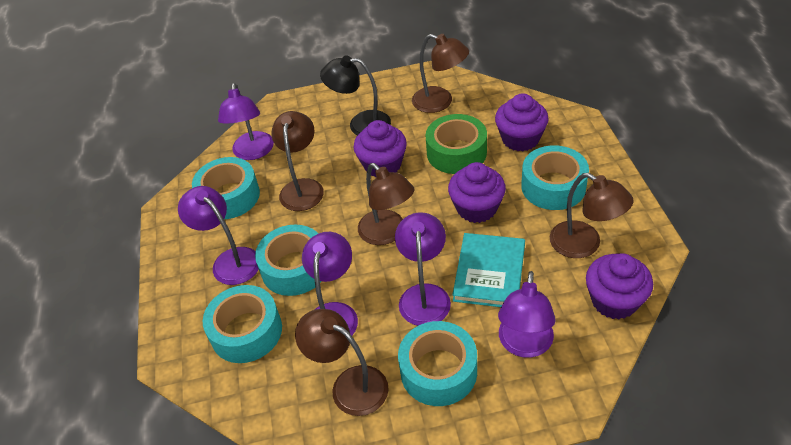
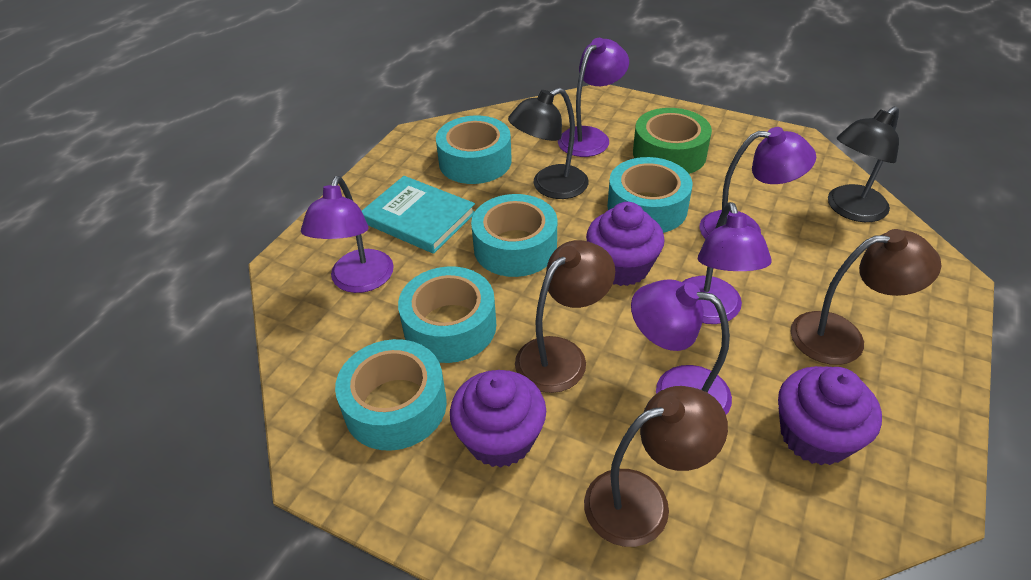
black lamp: 1 -> 2
brown lamp: 5 -> 3
purple cupcake: 4 -> 3

